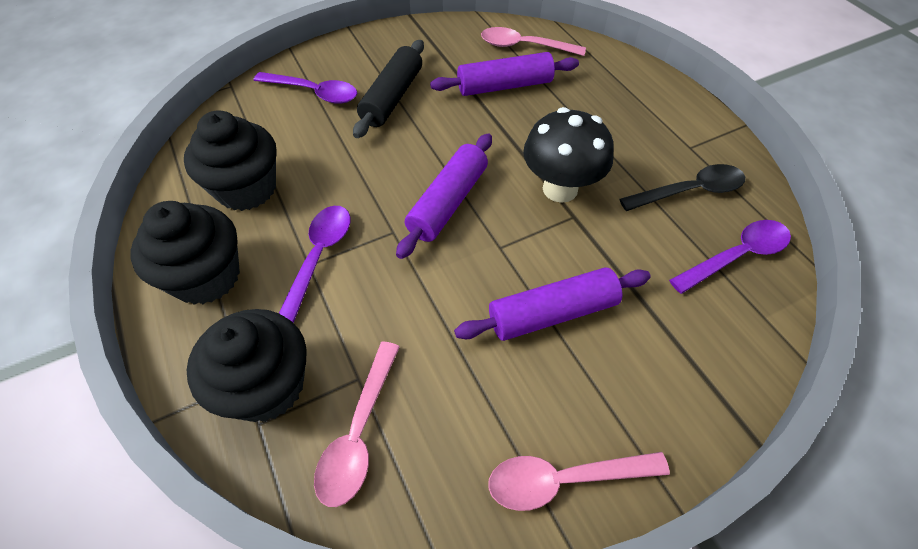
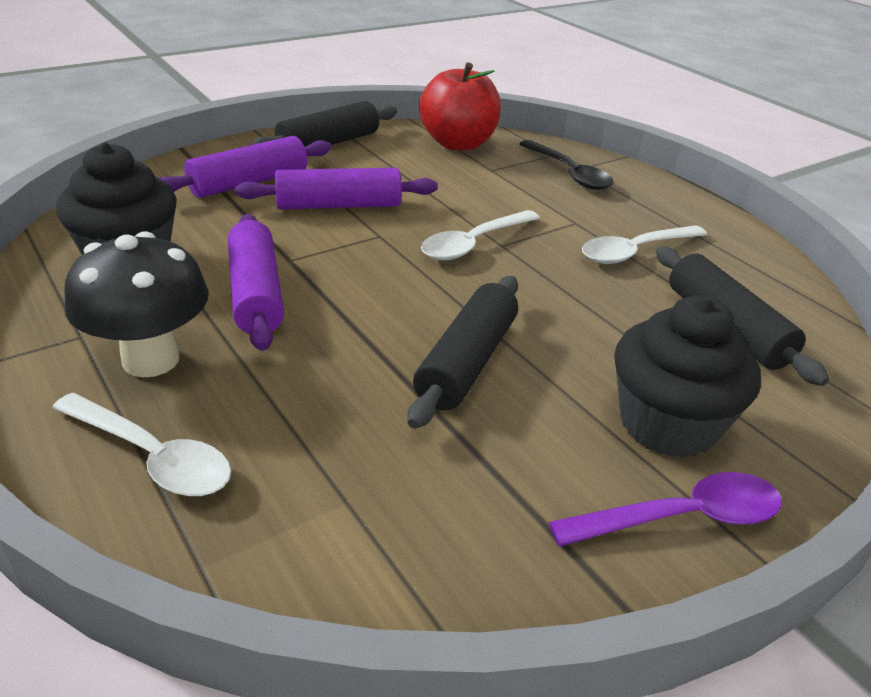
black cupcake: 3 -> 2
black rolling pin: 1 -> 3
pink spoon: 3 -> 0
purple spoon: 3 -> 1
red apple: 0 -> 1
white spoon: 0 -> 3

